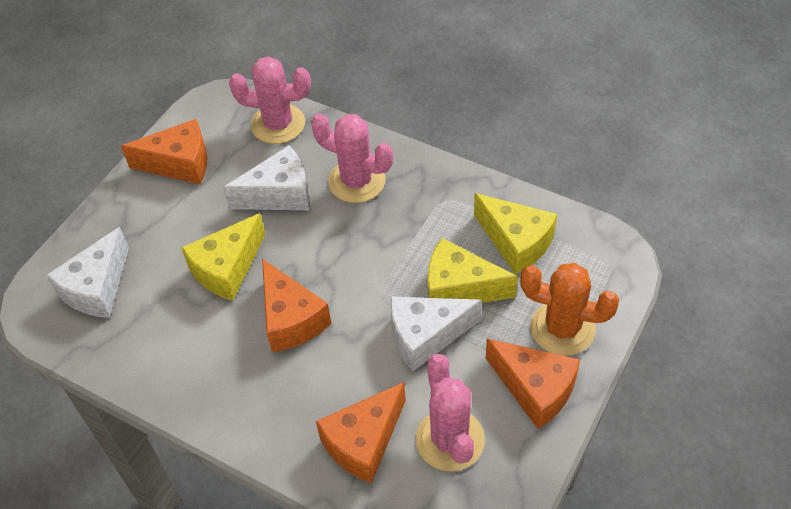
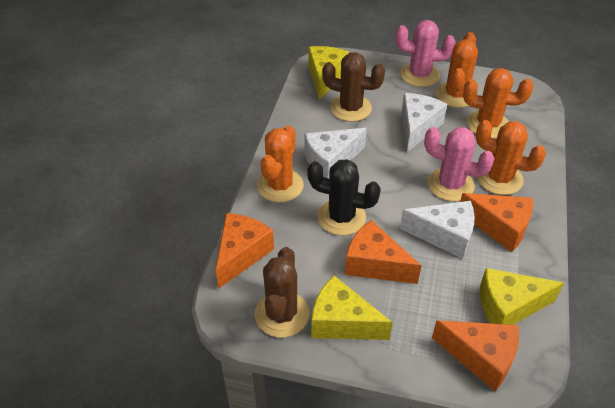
black cactus: 0 -> 1
brown cactus: 0 -> 2
orange cactus: 1 -> 4
pink cactus: 3 -> 2

